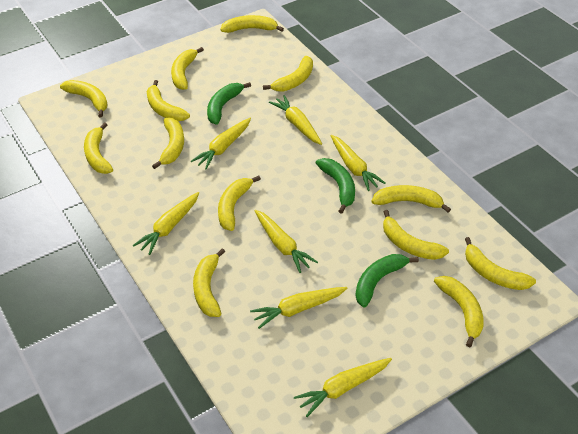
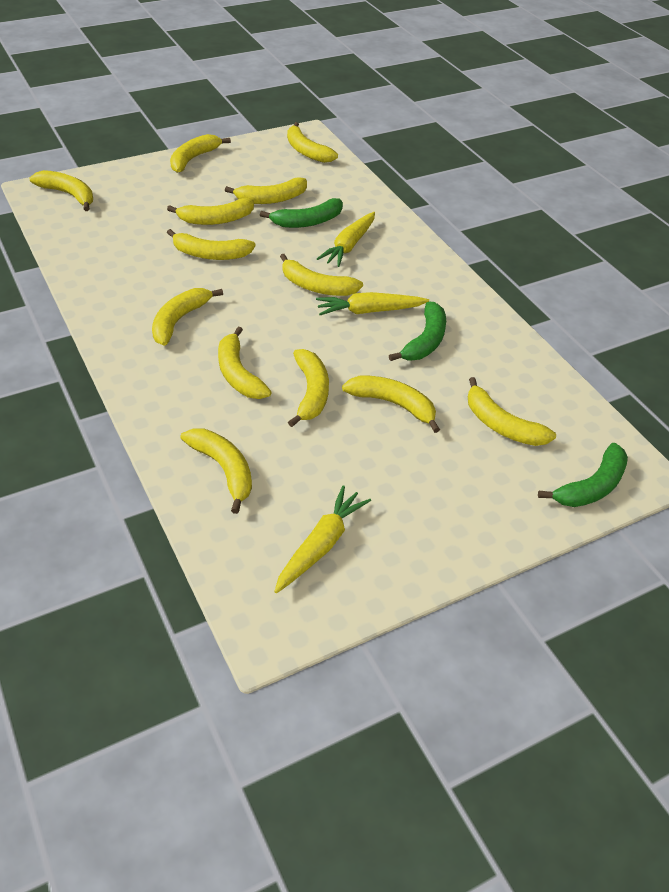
yellow carrot: 7 -> 3

